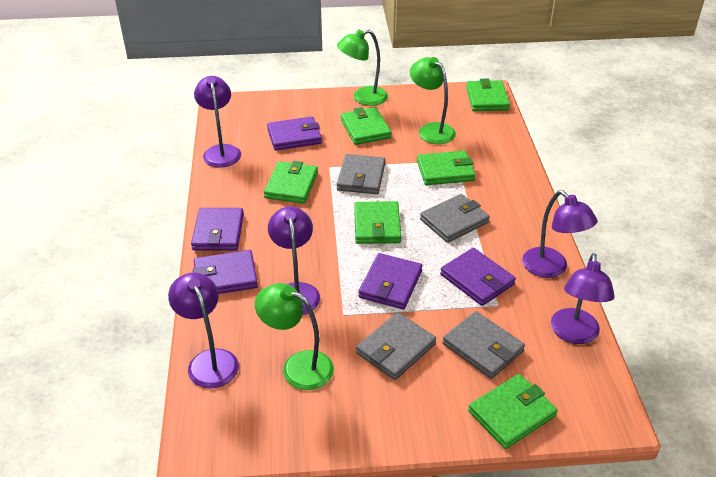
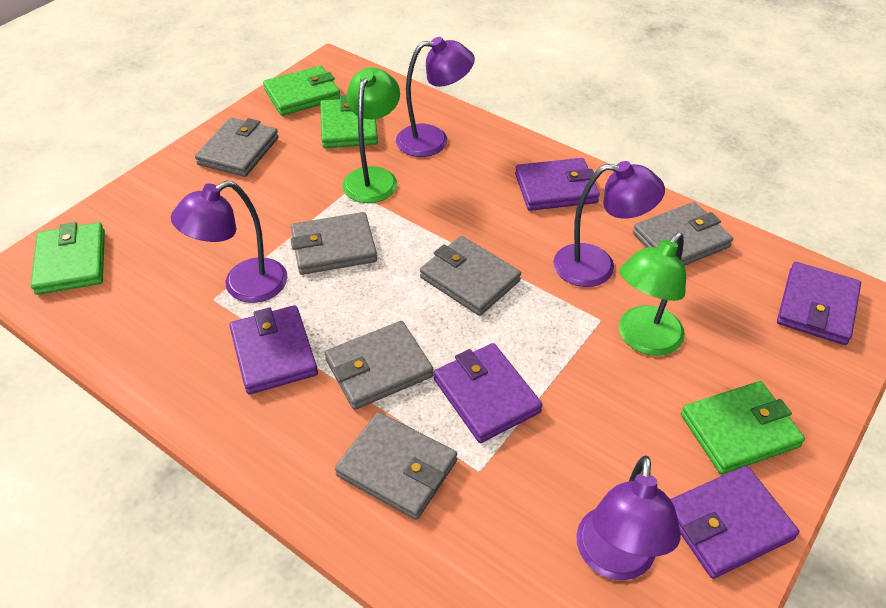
green lamp: 3 -> 2
green wallet: 6 -> 4
grey wallet: 4 -> 6
purple lamp: 5 -> 4

